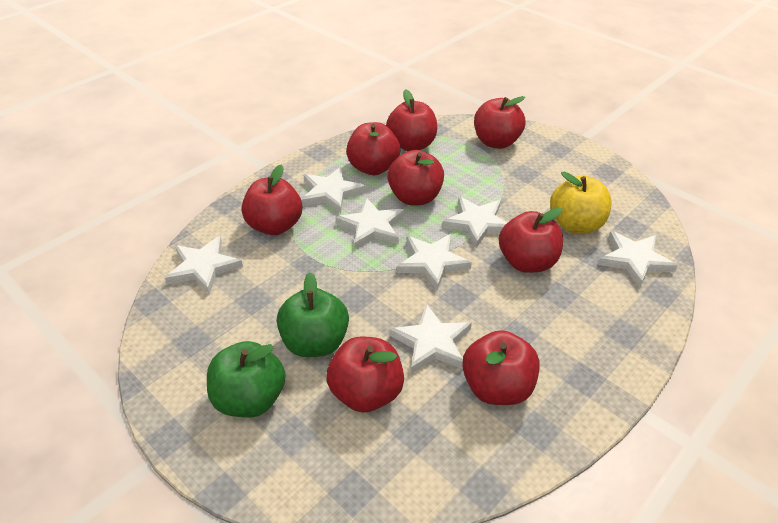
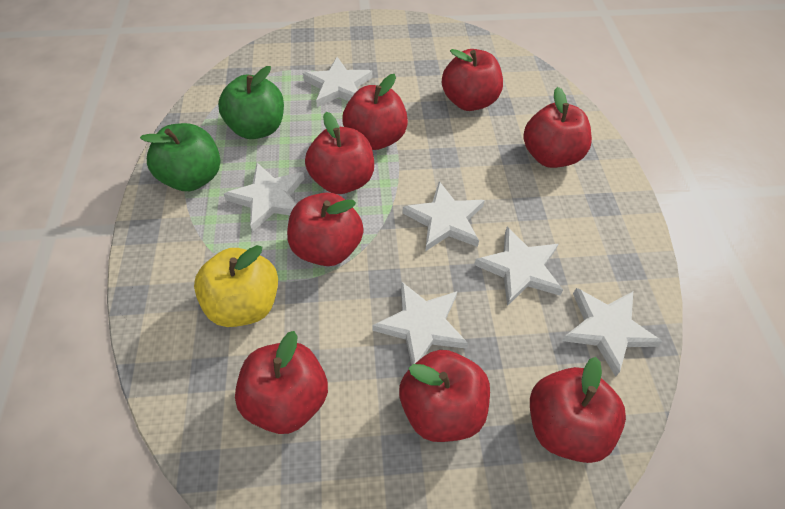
white star: 7 -> 6

